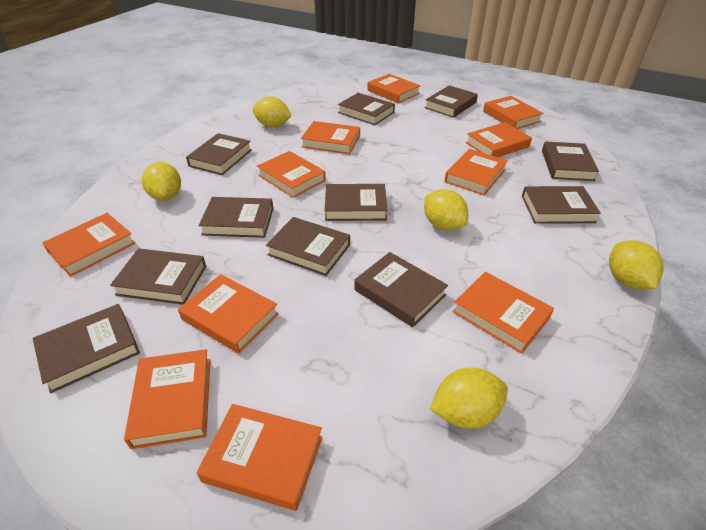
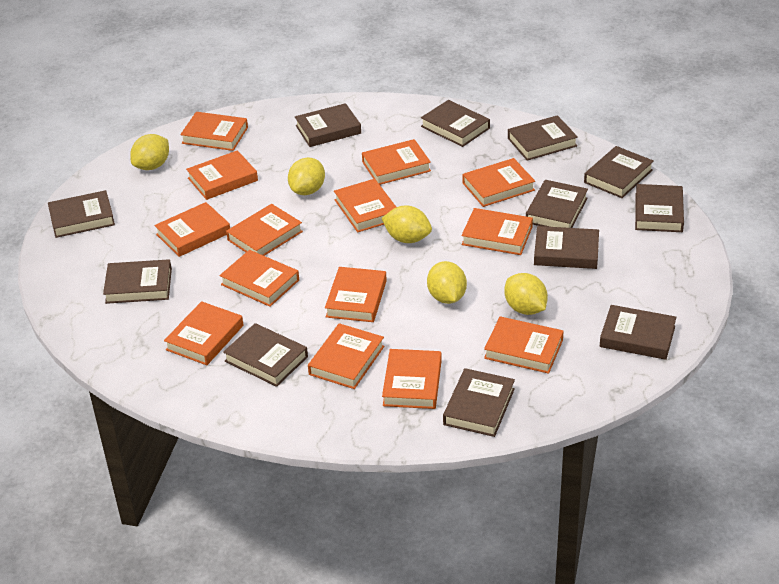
brown book: 11 -> 12
orange book: 11 -> 14

